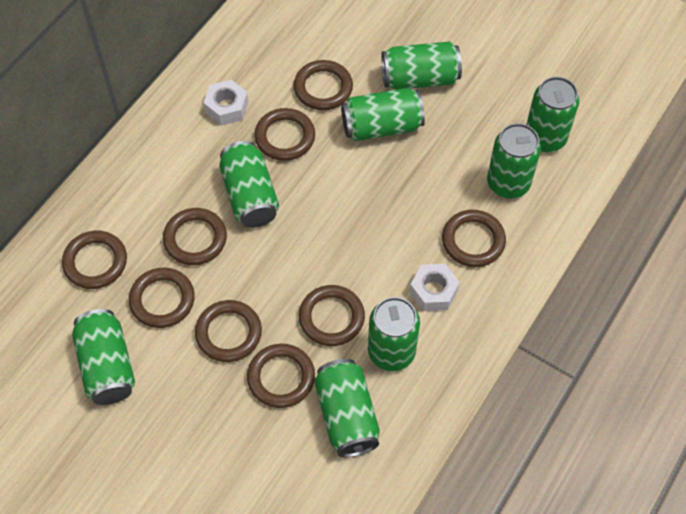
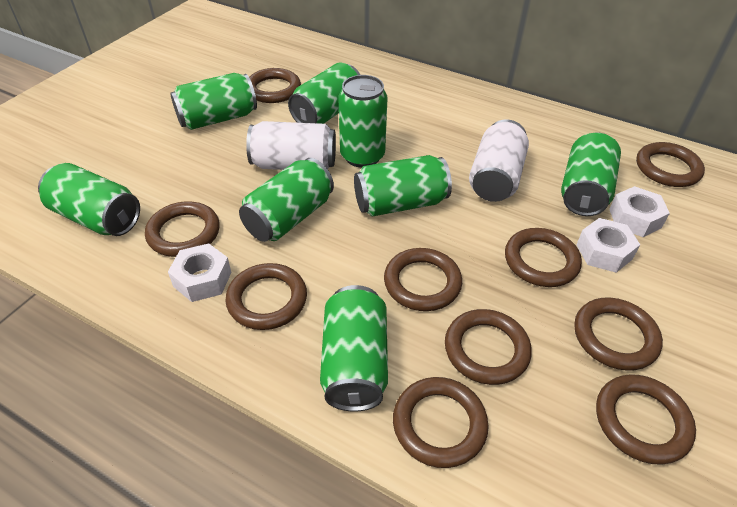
brown ring: 9 -> 10
white can: 0 -> 2
white nut: 2 -> 3

